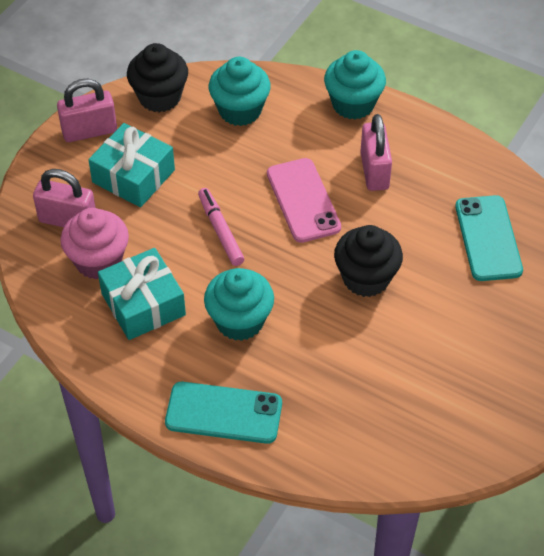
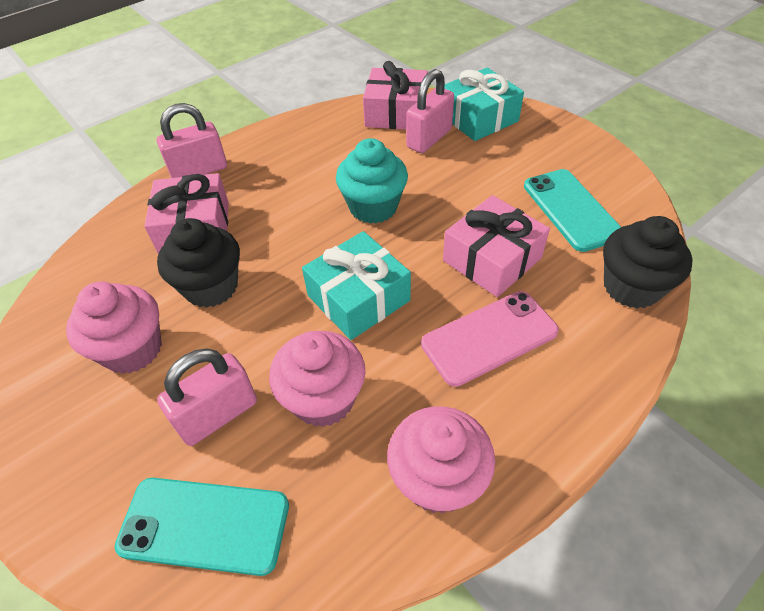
pink cupcake: 1 -> 3
pink gift: 0 -> 3
pink marker: 1 -> 0
turquoise cupcake: 3 -> 1

